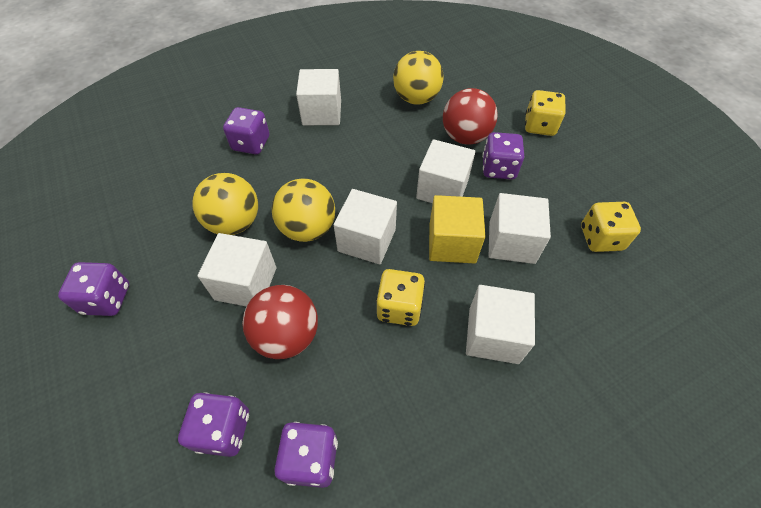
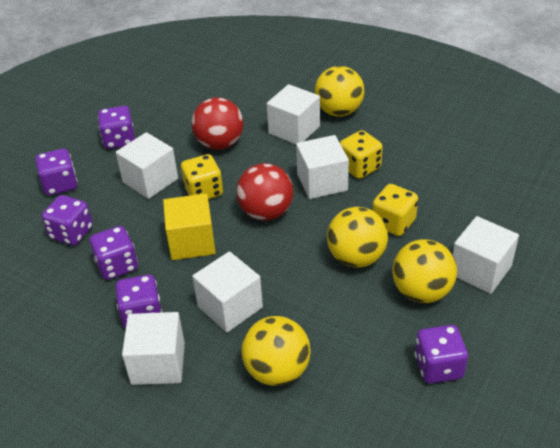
purple dice: 5 -> 6
yellow ball: 3 -> 4

